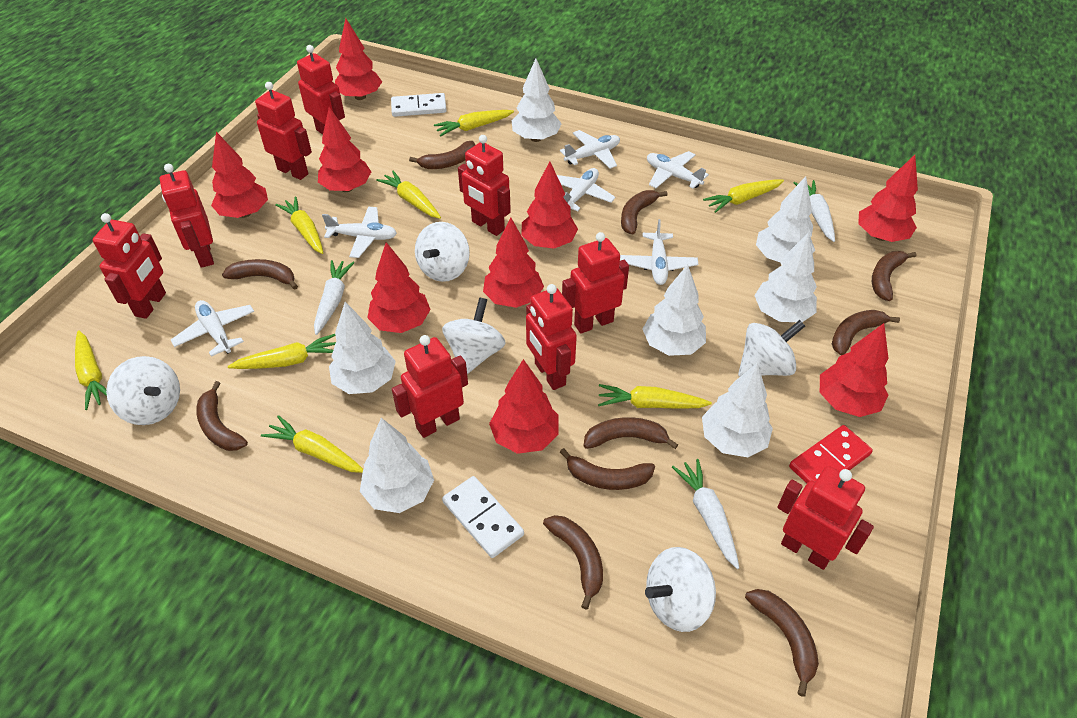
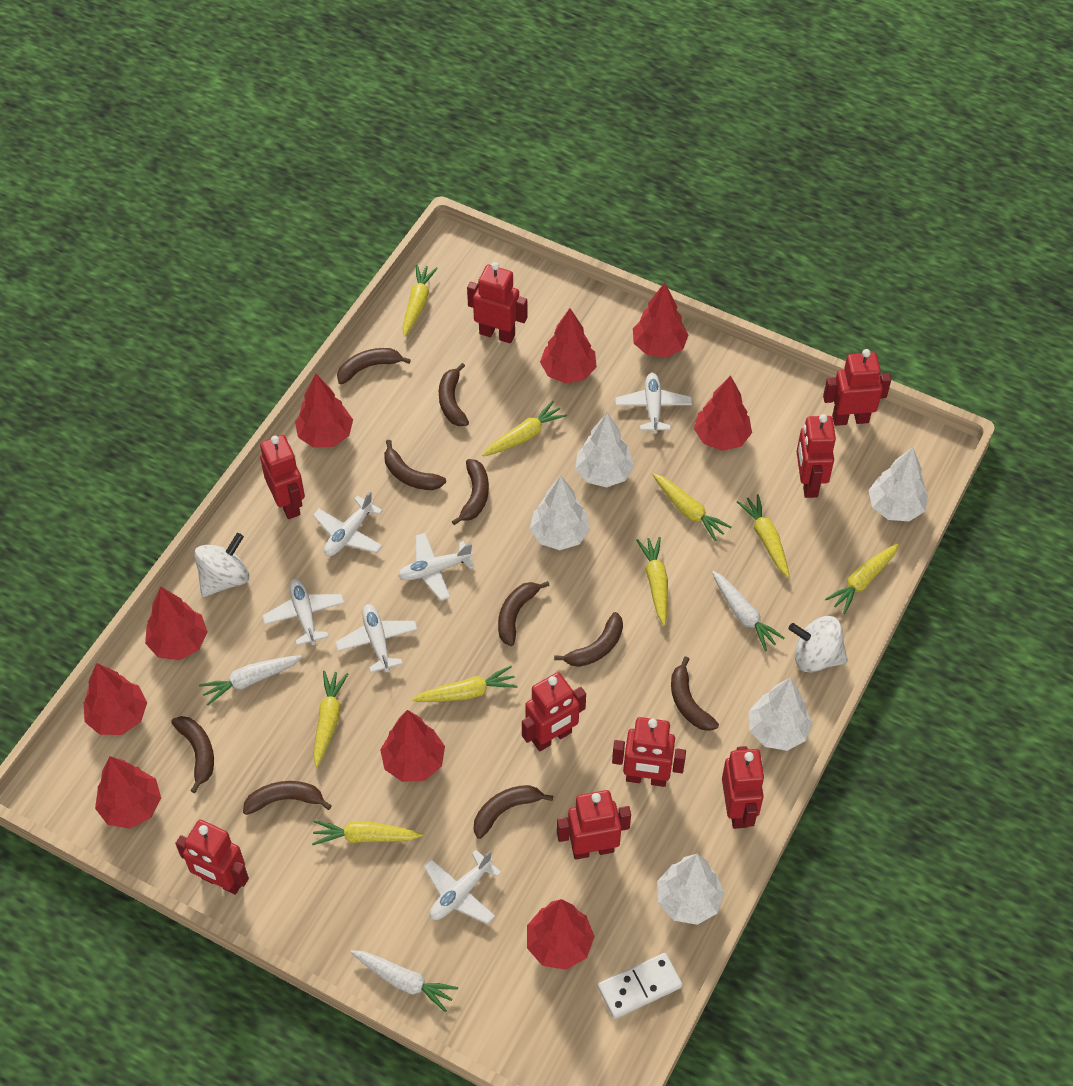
red domino: 1 -> 0
white domino: 2 -> 1
white spinning top: 5 -> 2
white tree: 7 -> 5
yellow carrot: 8 -> 9

